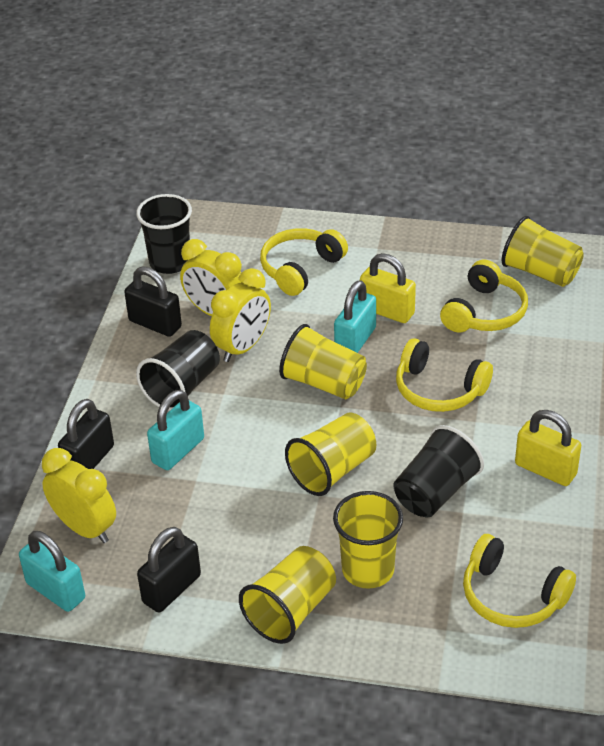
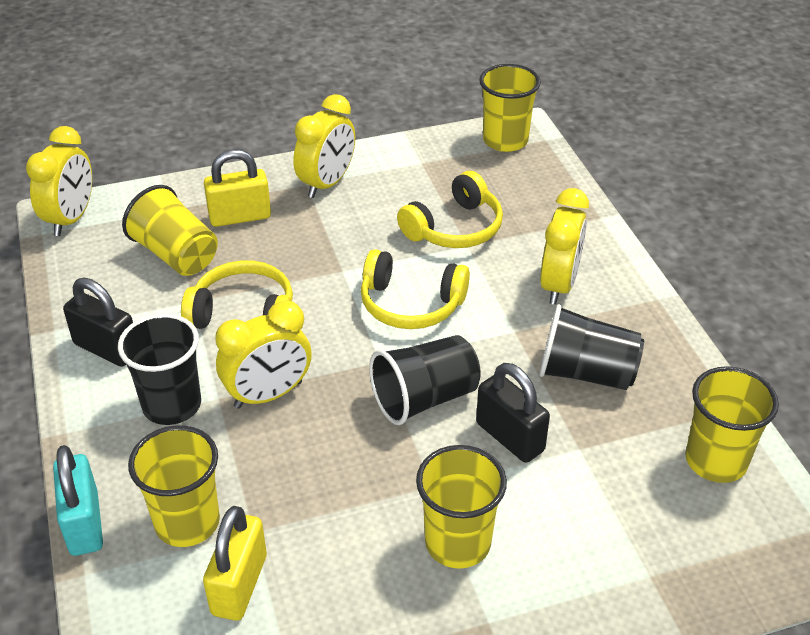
black padlock: 3 -> 2
turquoise padlock: 3 -> 1
yellow clock: 3 -> 4
yellow headphones: 4 -> 3

